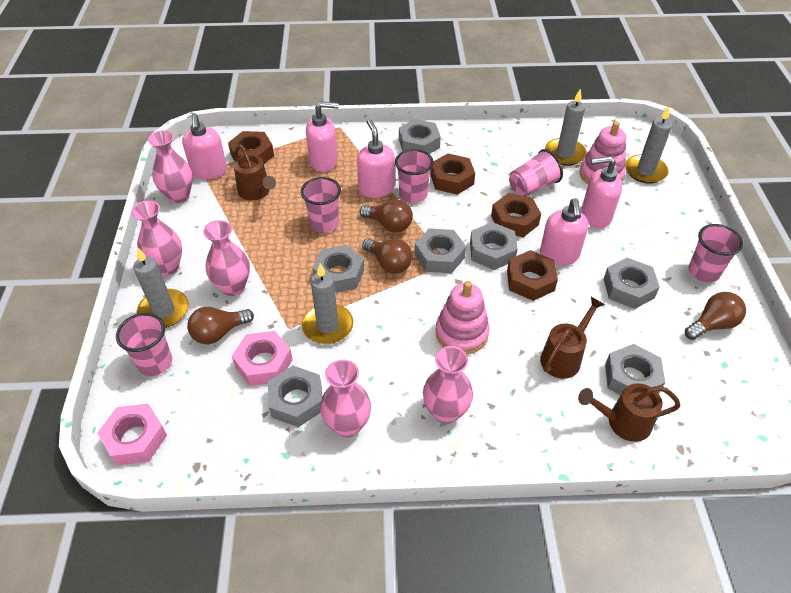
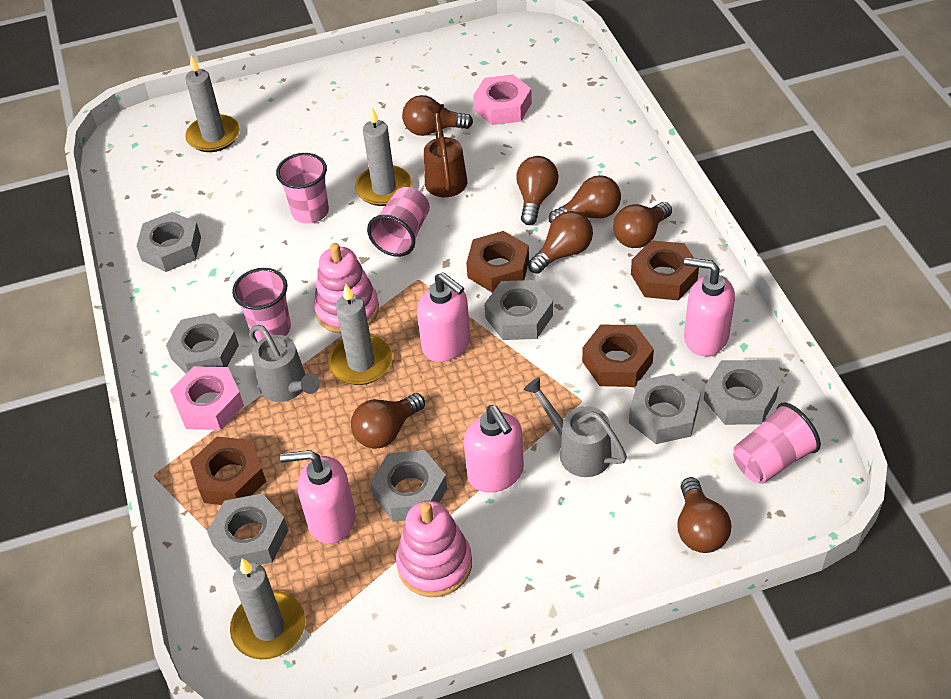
brown light bulb: 4 -> 7
brown watering can: 3 -> 1
grey watering can: 0 -> 2
pink cup: 5 -> 4
pink soap dispenser: 5 -> 4
pink vase: 5 -> 0

